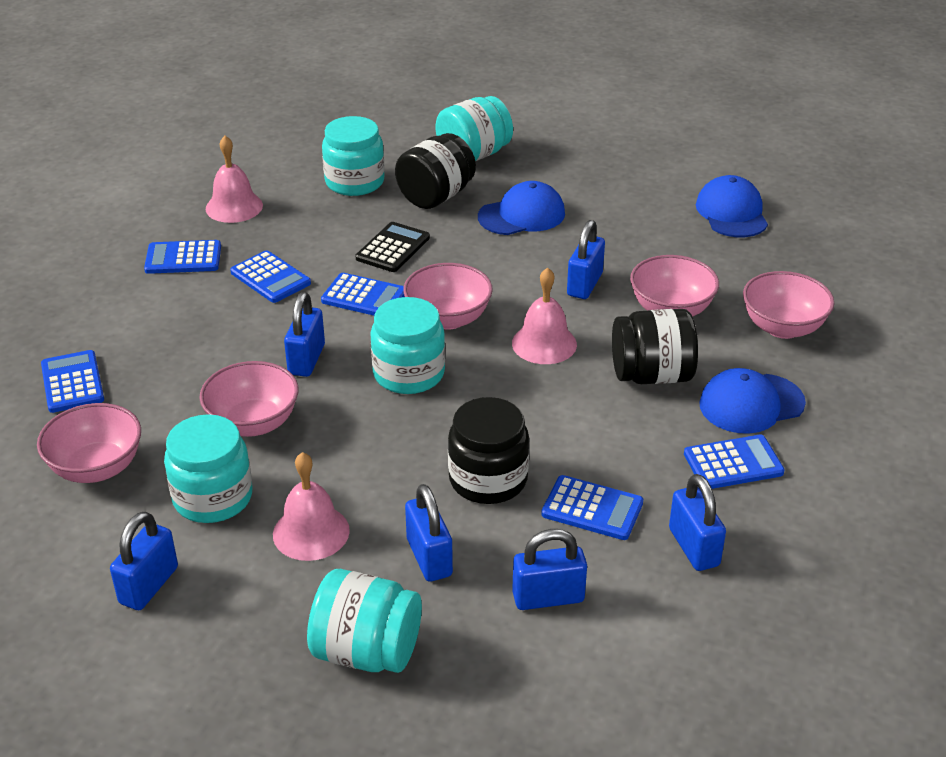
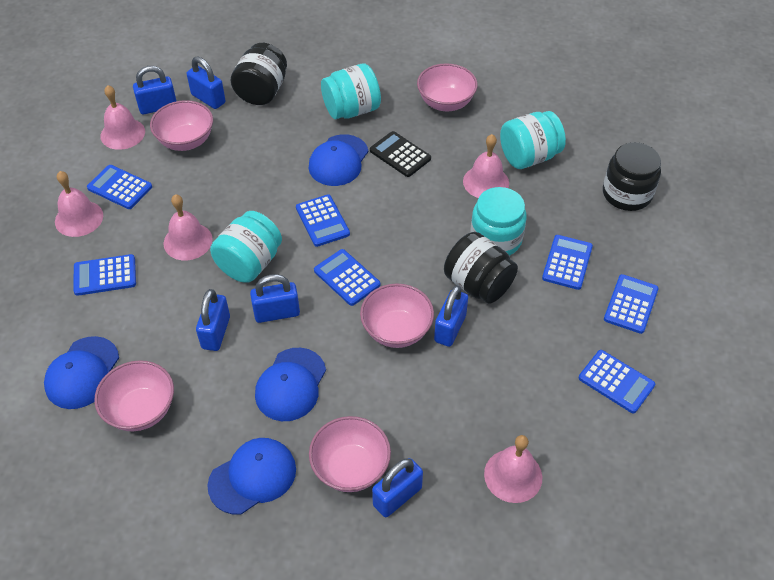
blue calculator: 6 -> 7
blue cap: 3 -> 4
pink bell: 3 -> 5
turquoise jar: 5 -> 4

